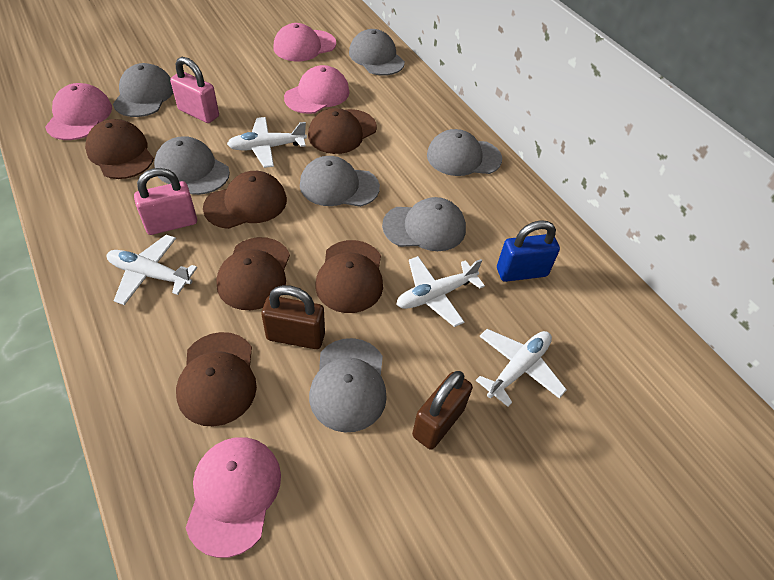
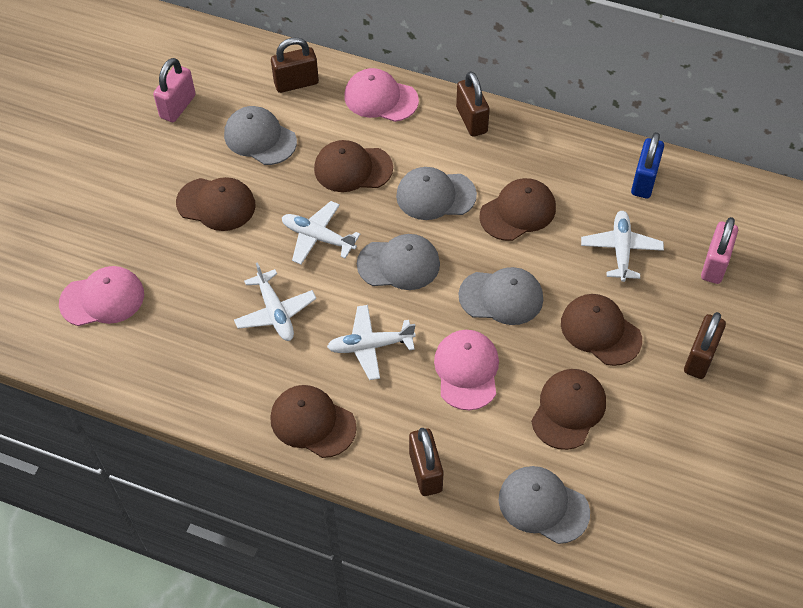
brown padlock: 2 -> 4
grey cap: 7 -> 5
pink cap: 4 -> 3

